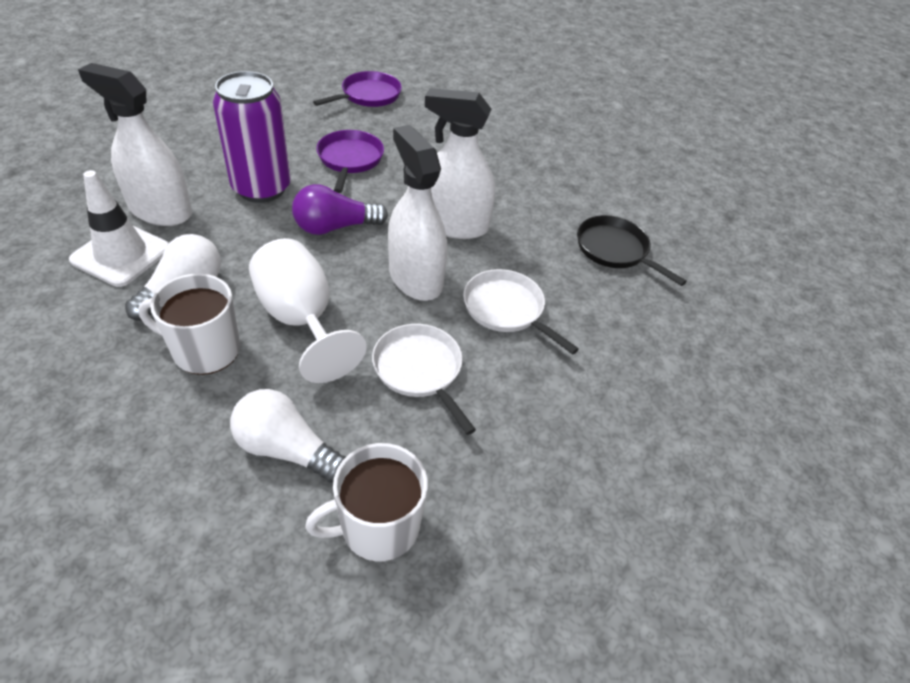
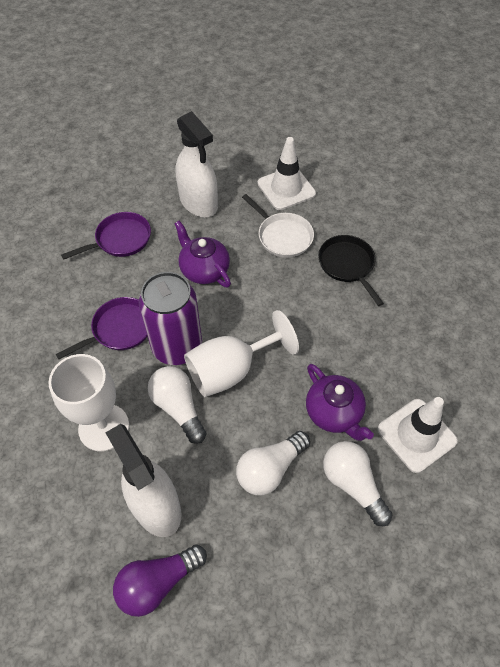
purple teapot: 0 -> 2
white goblet: 1 -> 2
white light bulb: 2 -> 3
white mug: 2 -> 0
white pan: 2 -> 1
white spray bottle: 3 -> 2
white traffic cone: 1 -> 2

